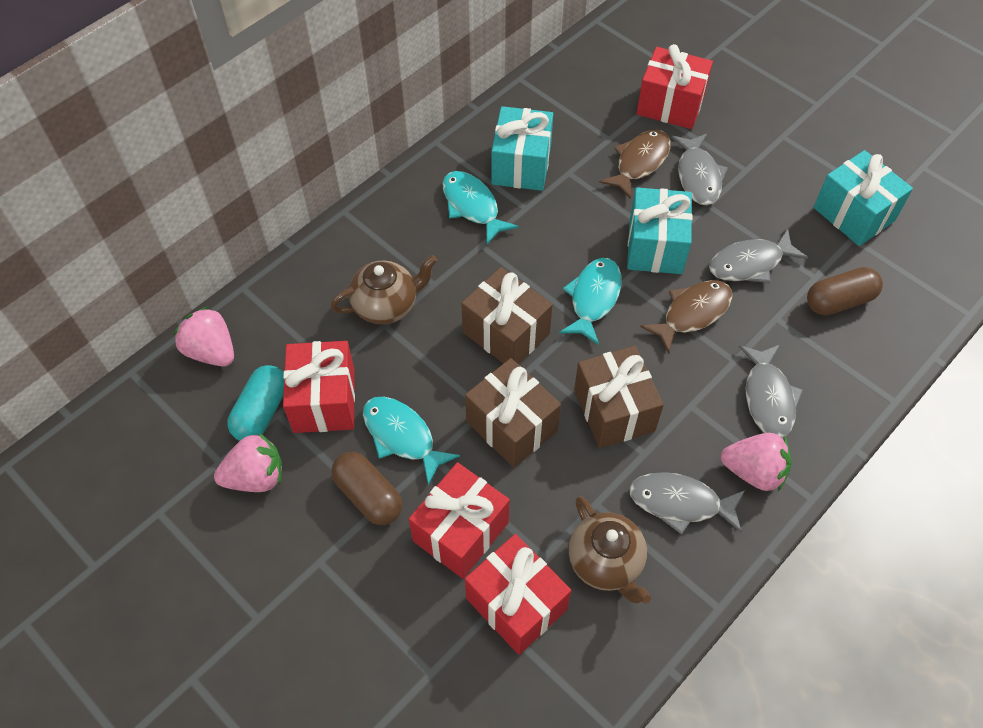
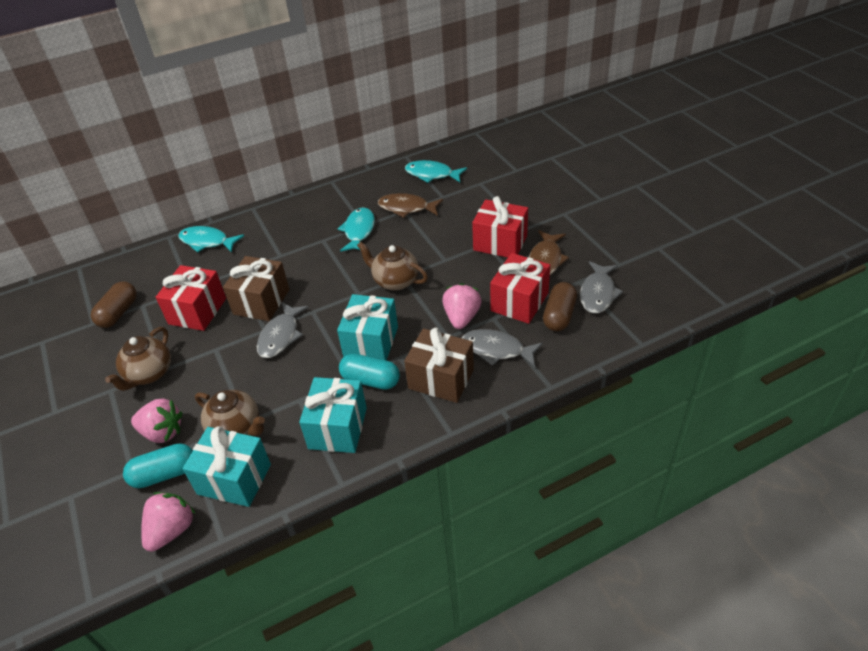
brown gift: 3 -> 2
brown teapot: 2 -> 3
grey fish: 4 -> 3
red gift: 4 -> 3
turquoise capsule: 1 -> 2

